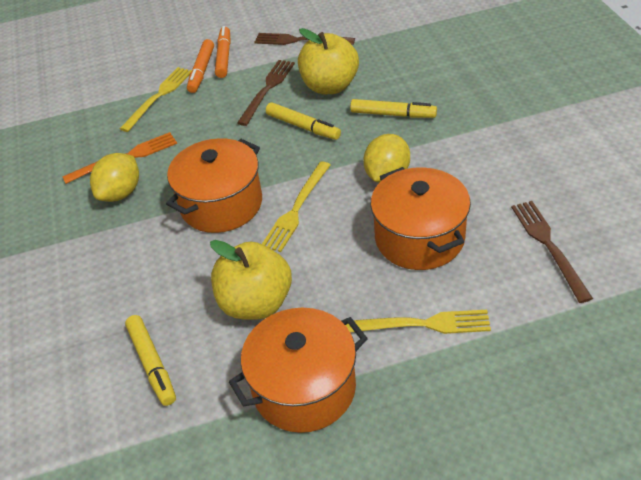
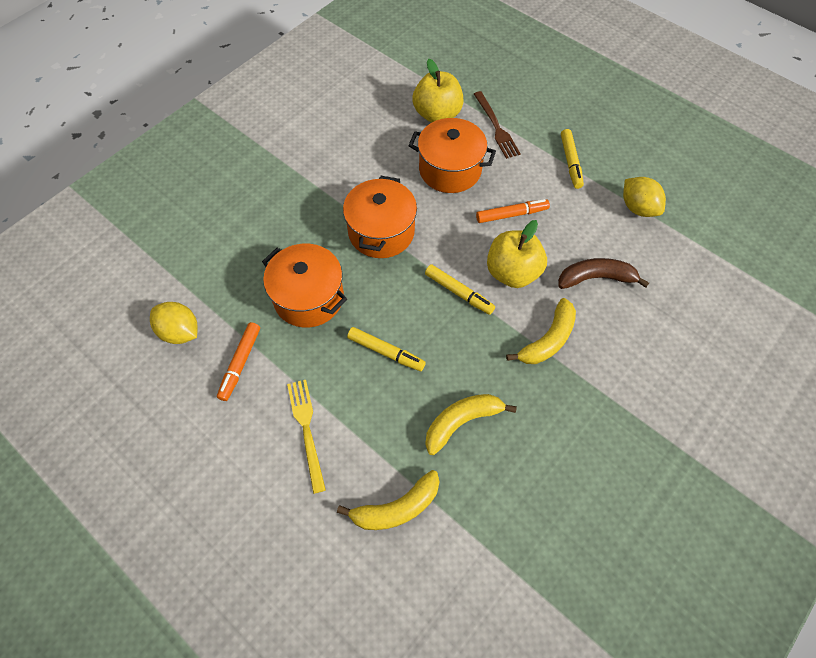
brown banana: 0 -> 1
brown fork: 3 -> 1
orange fork: 1 -> 0
yellow banana: 0 -> 3
yellow fork: 3 -> 1

